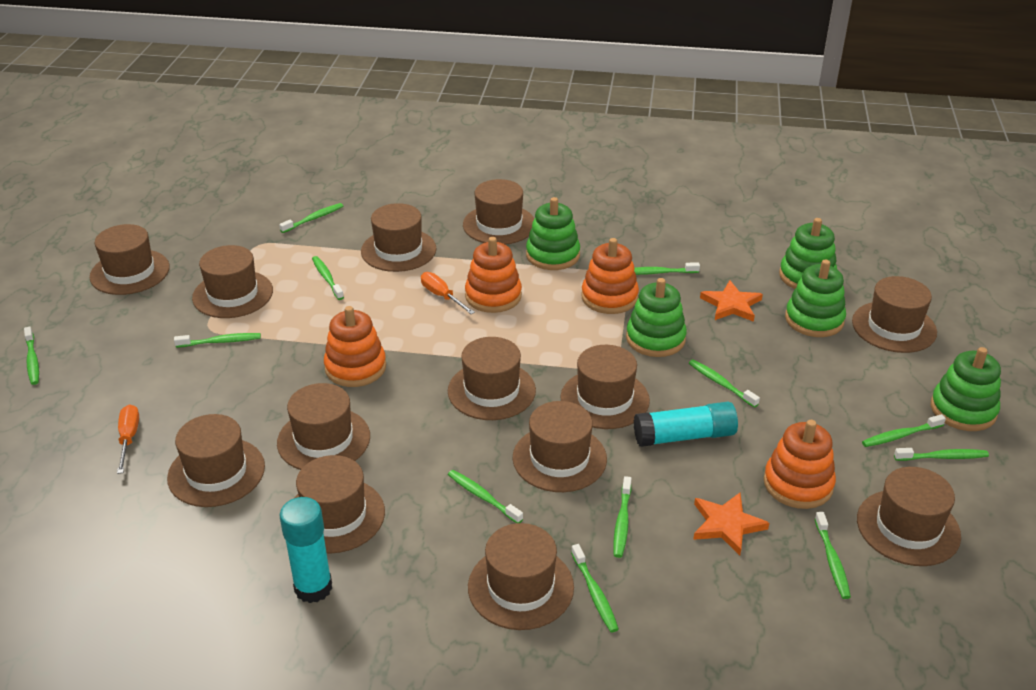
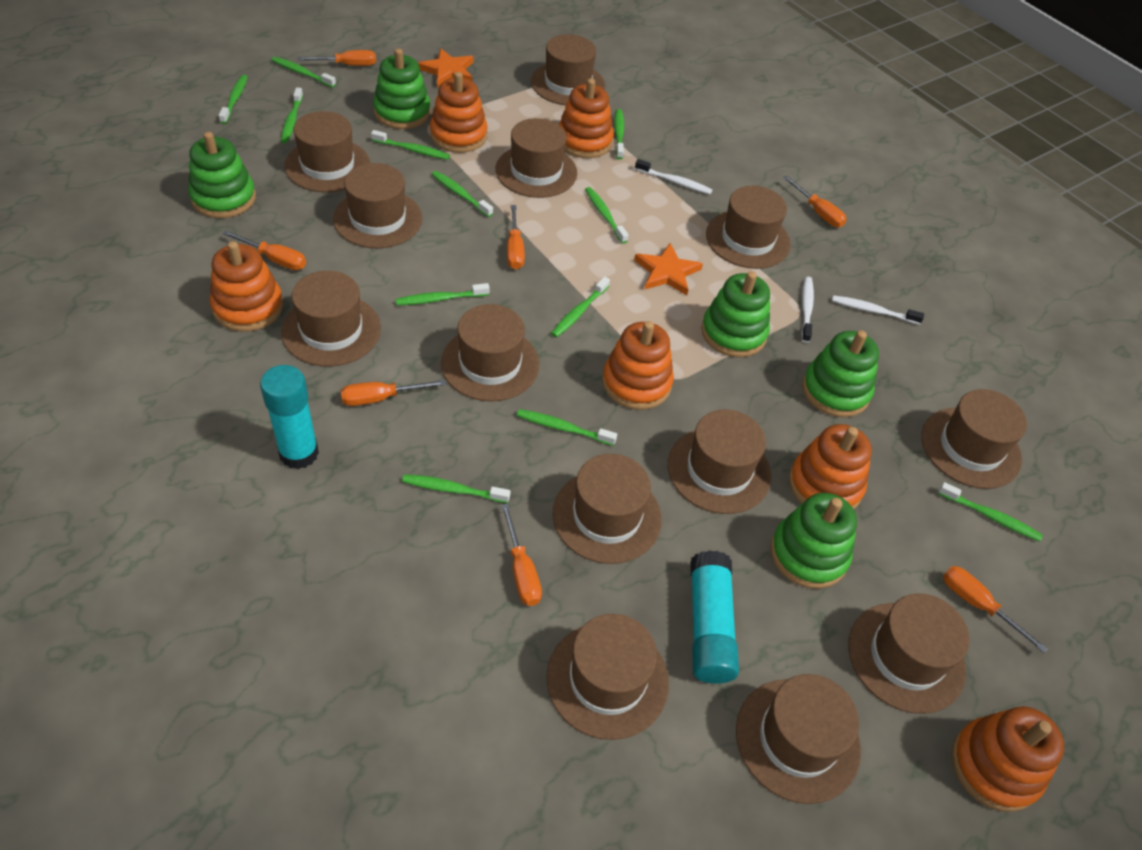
orange screwdriver: 2 -> 7
orange stacking toy: 4 -> 6
white toothbrush: 0 -> 3

